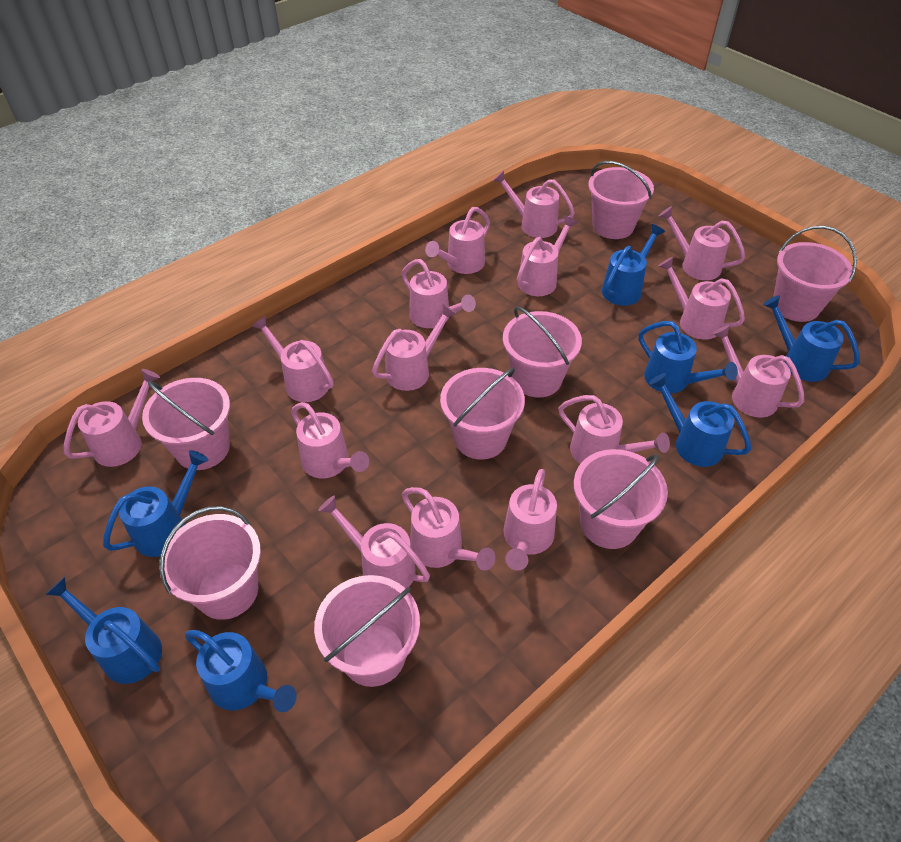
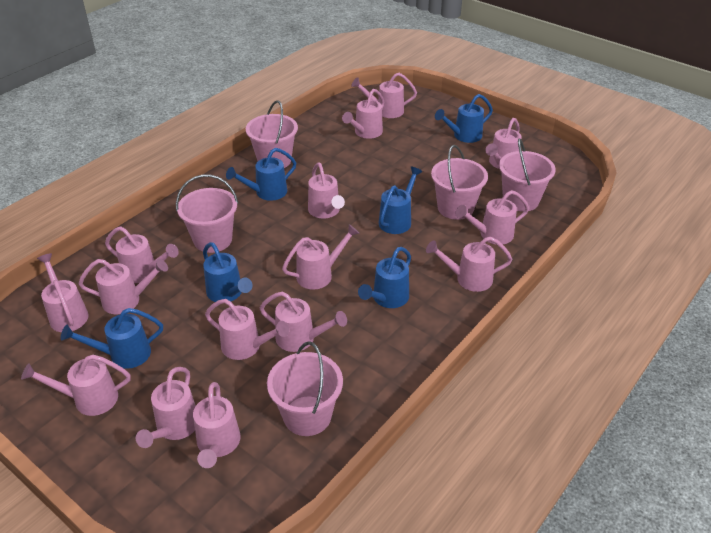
blue watering can: 7 -> 6
pink bucket: 8 -> 5

